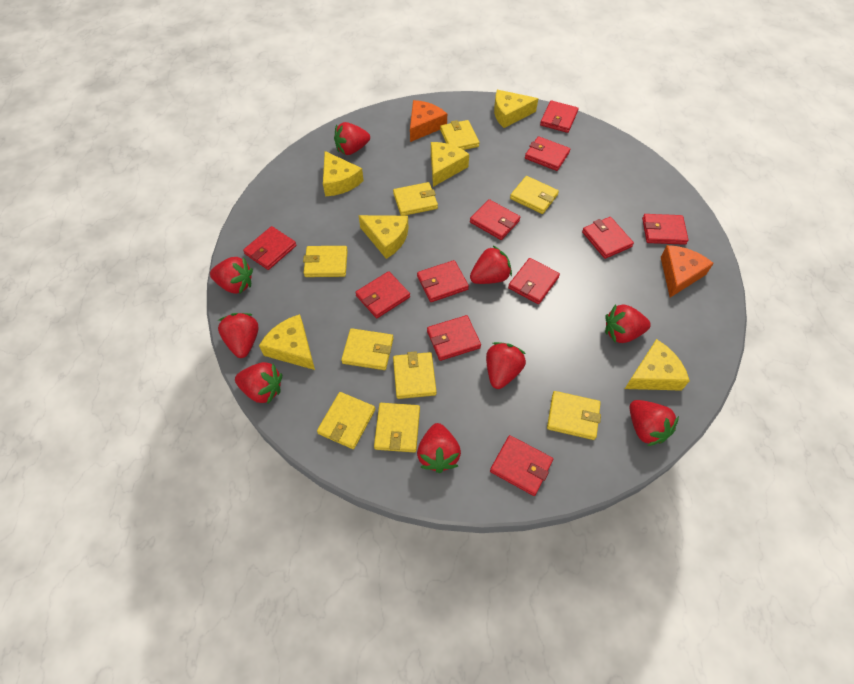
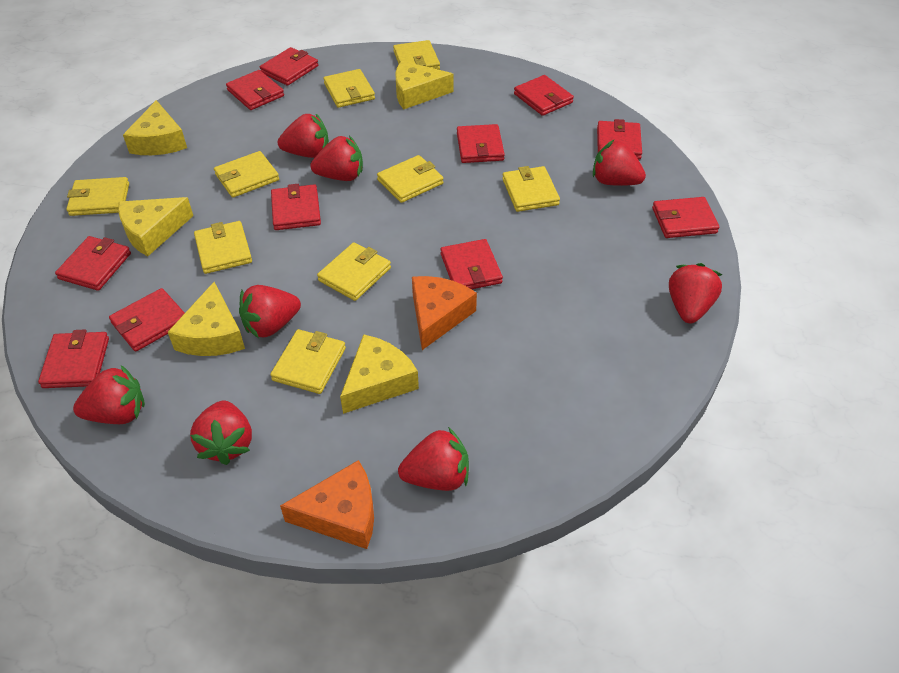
red strawberry: 9 -> 8
yellow cheese: 6 -> 5

